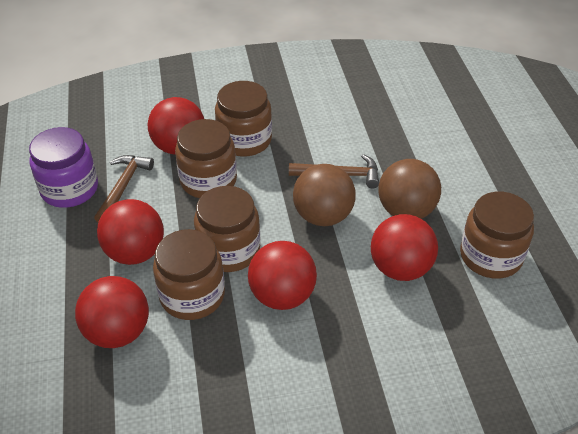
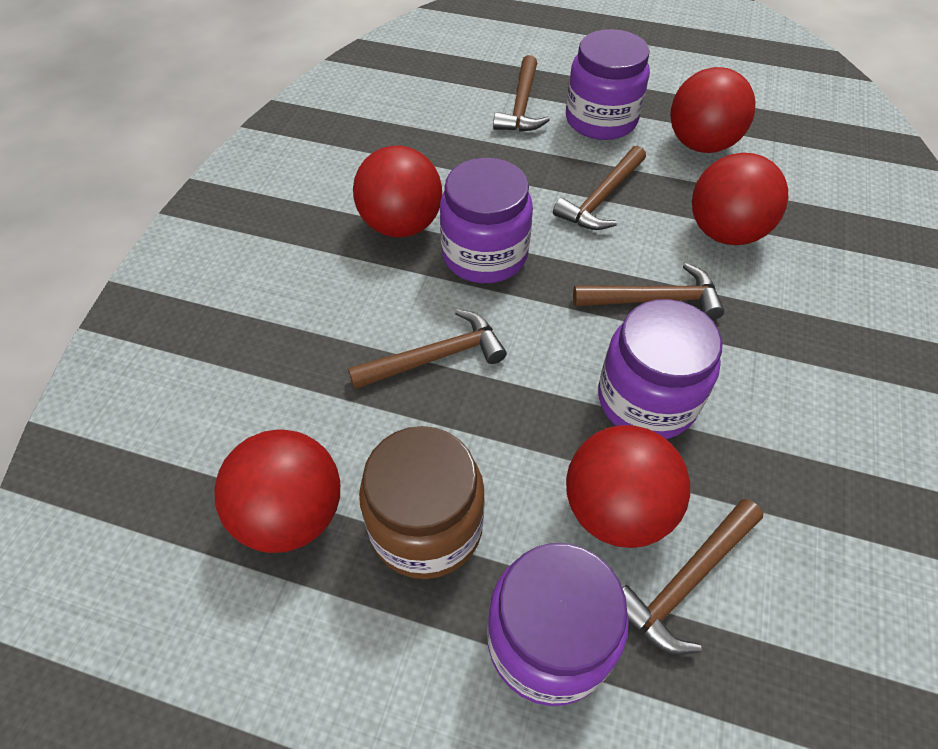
brown ball: 2 -> 0
brown hammer: 2 -> 5
brown jar: 5 -> 1
purple jar: 1 -> 4

